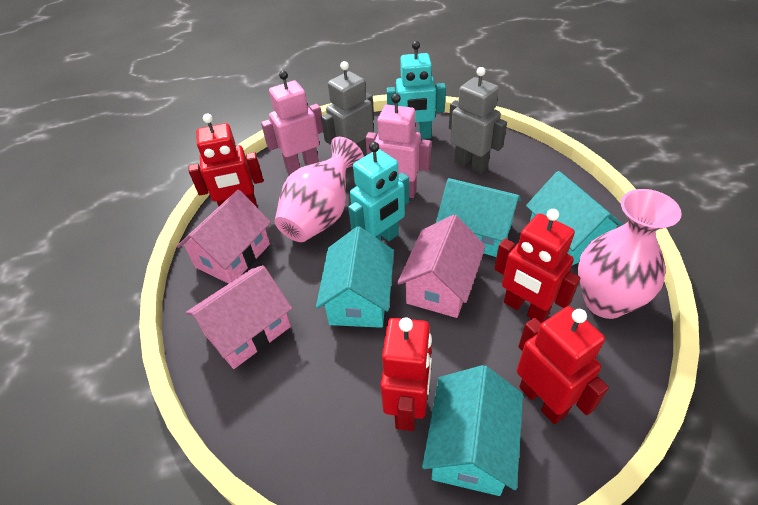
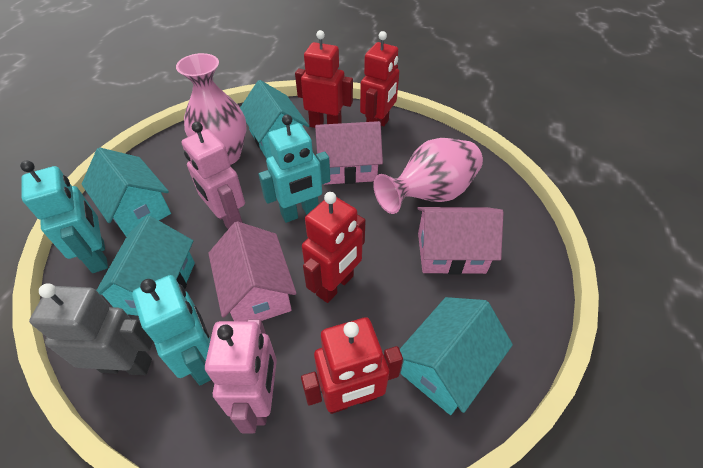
grey robot: 2 -> 1
turquoise robot: 2 -> 3

